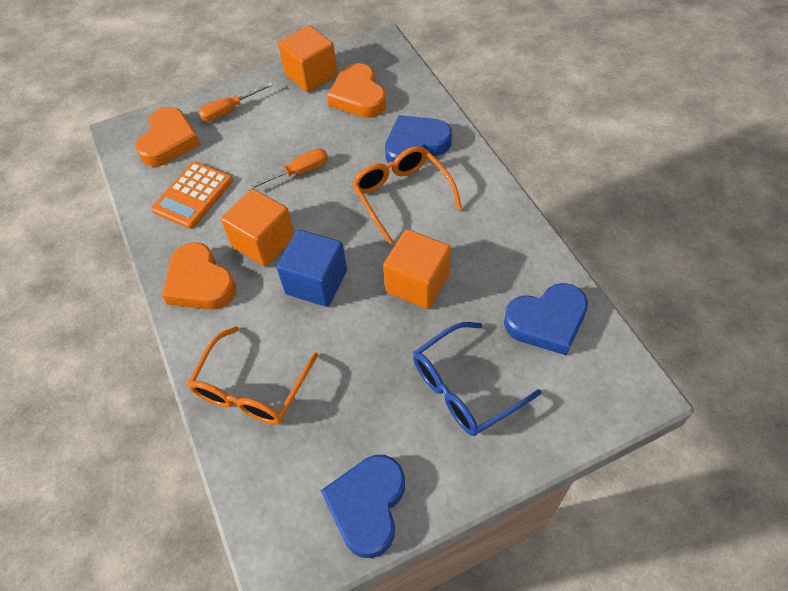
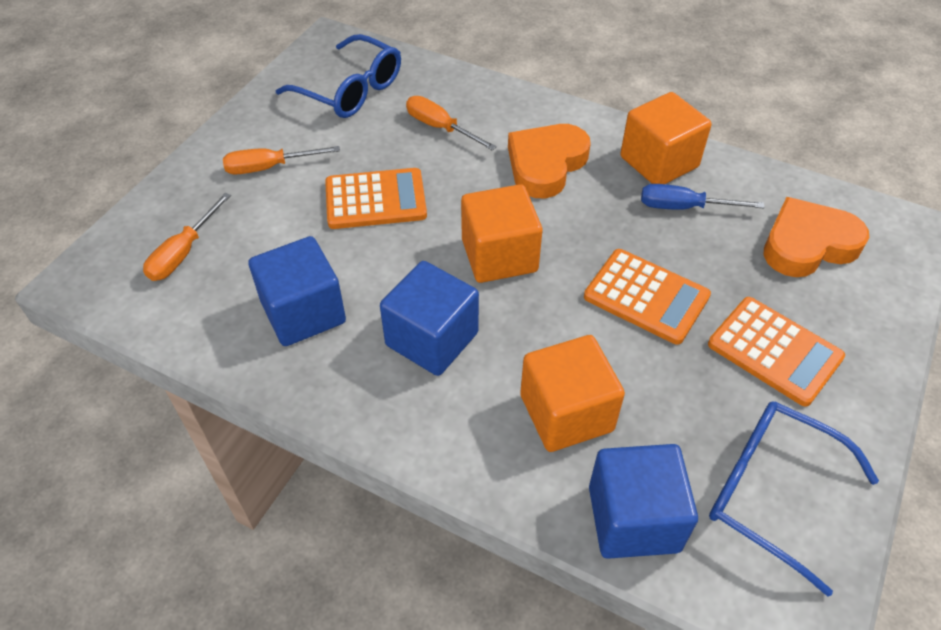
blue cube: 1 -> 3
blue glasses: 1 -> 2
blue heart: 3 -> 0
blue screwdriver: 0 -> 1
orange calculator: 1 -> 3
orange glasses: 2 -> 0
orange heart: 3 -> 2
orange screwdriver: 2 -> 3

